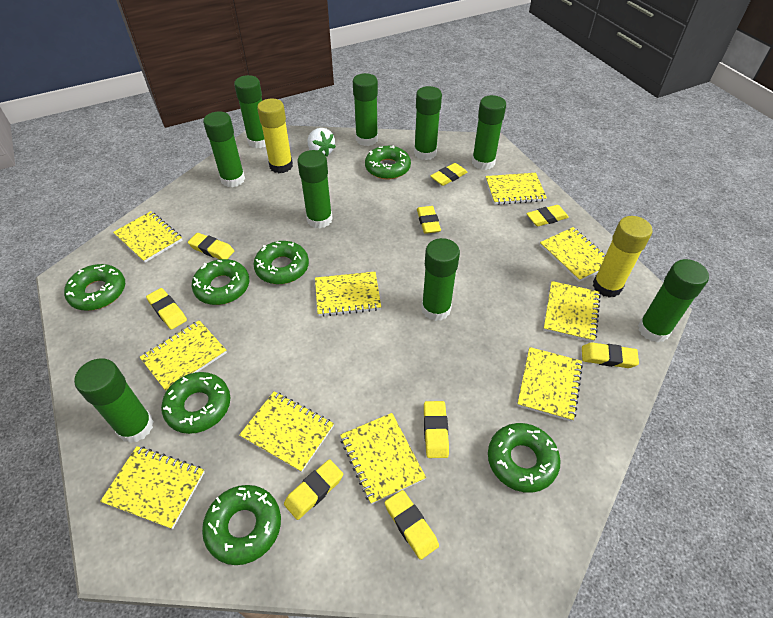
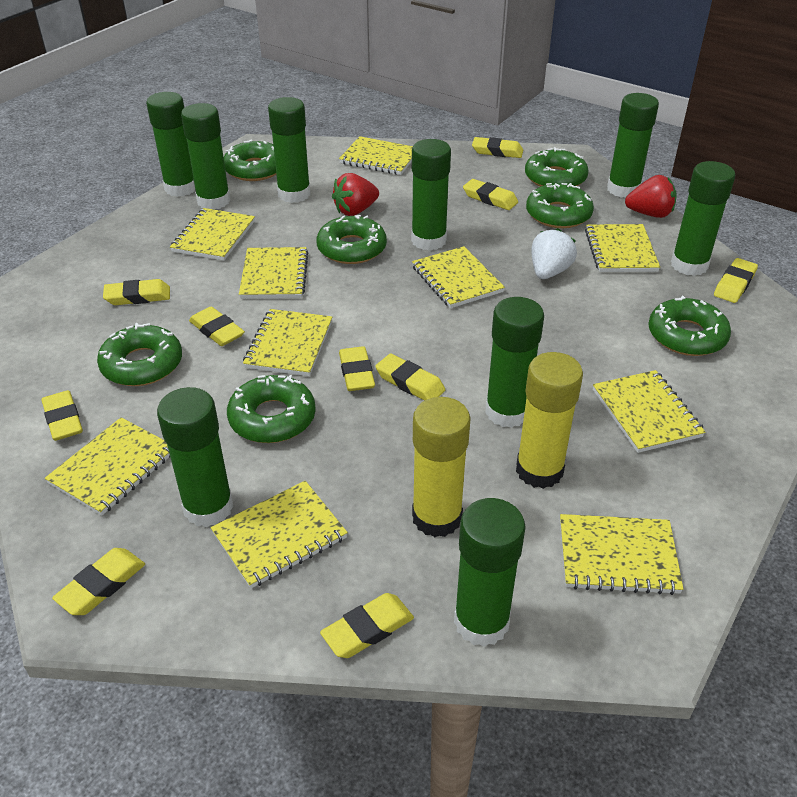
red strawberry: 0 -> 2
yellow eraser: 9 -> 10

